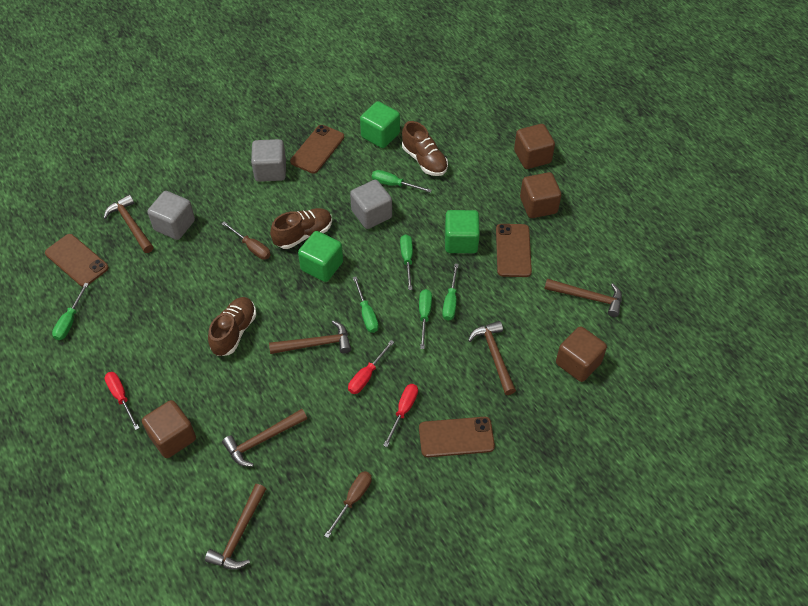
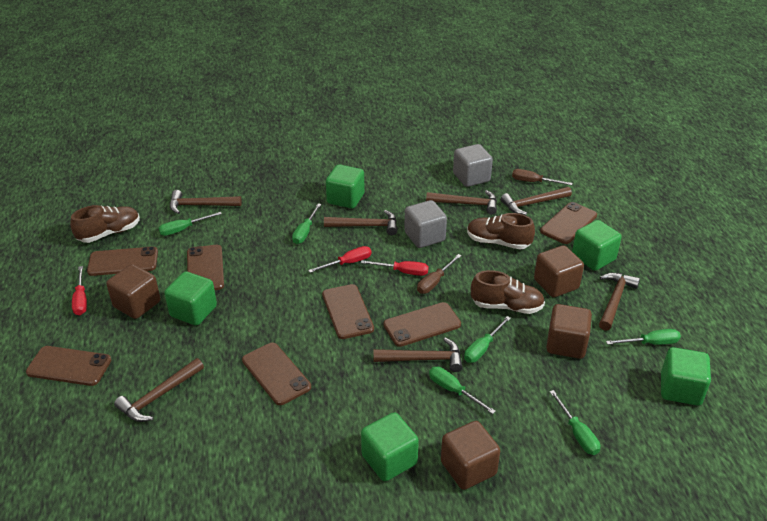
brown hammer: 6 -> 7
brown phone: 4 -> 7
green cube: 3 -> 5
grey cube: 3 -> 2

